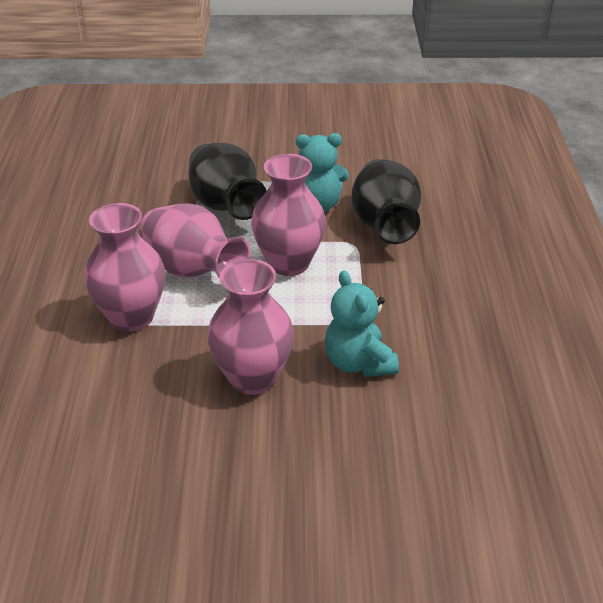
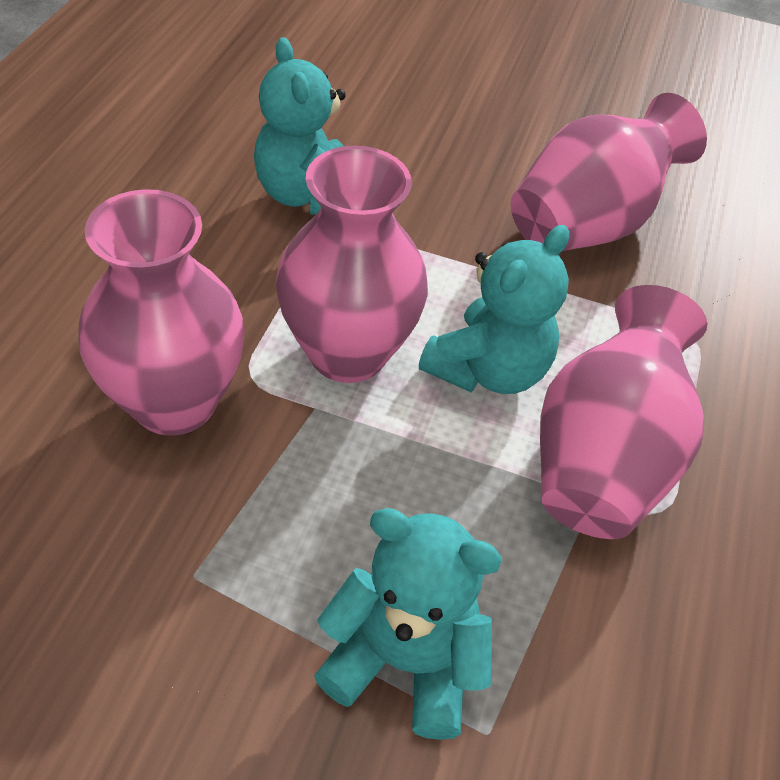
black vase: 2 -> 0
turquoise teddy bear: 2 -> 3

